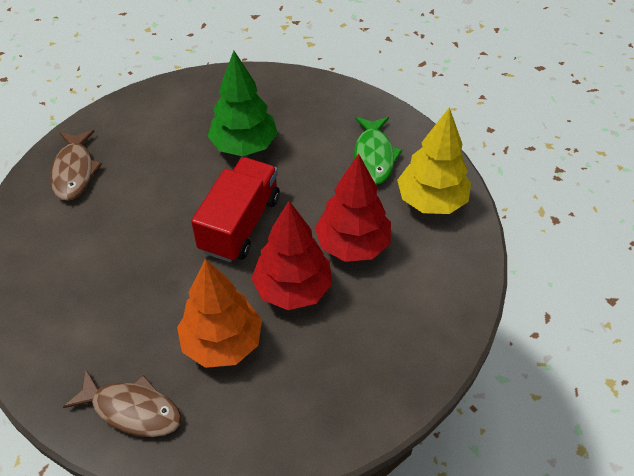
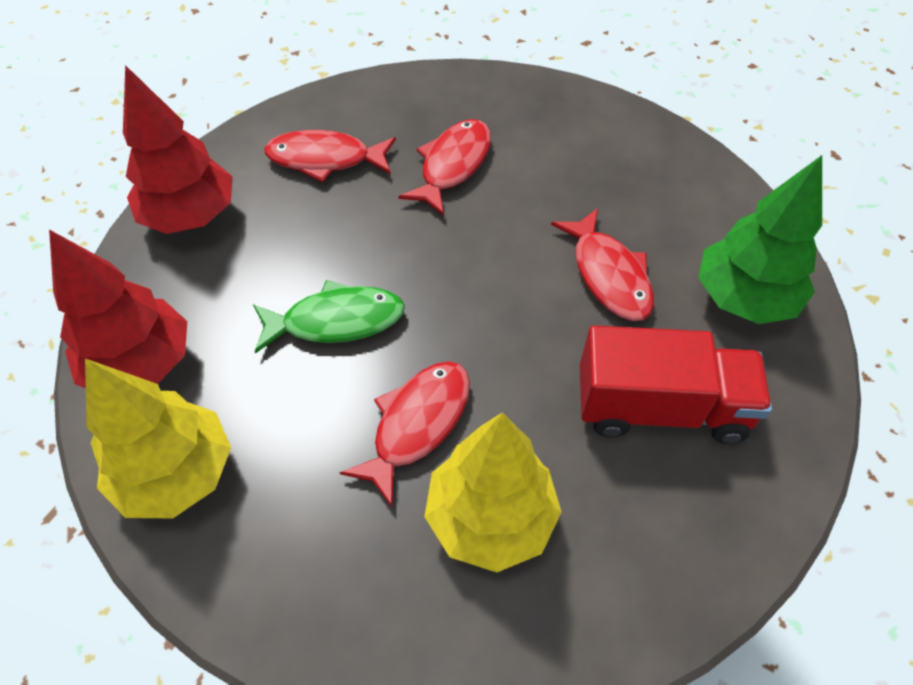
brown fish: 2 -> 0
orange tree: 1 -> 0
red fish: 0 -> 4
yellow tree: 1 -> 2

